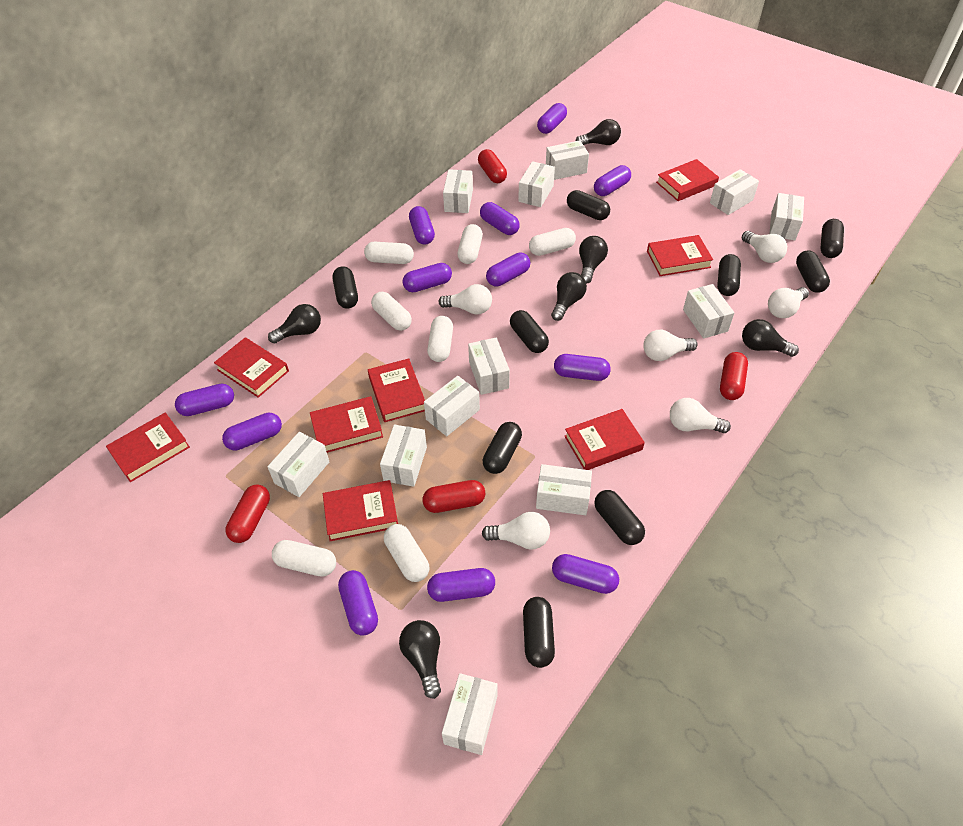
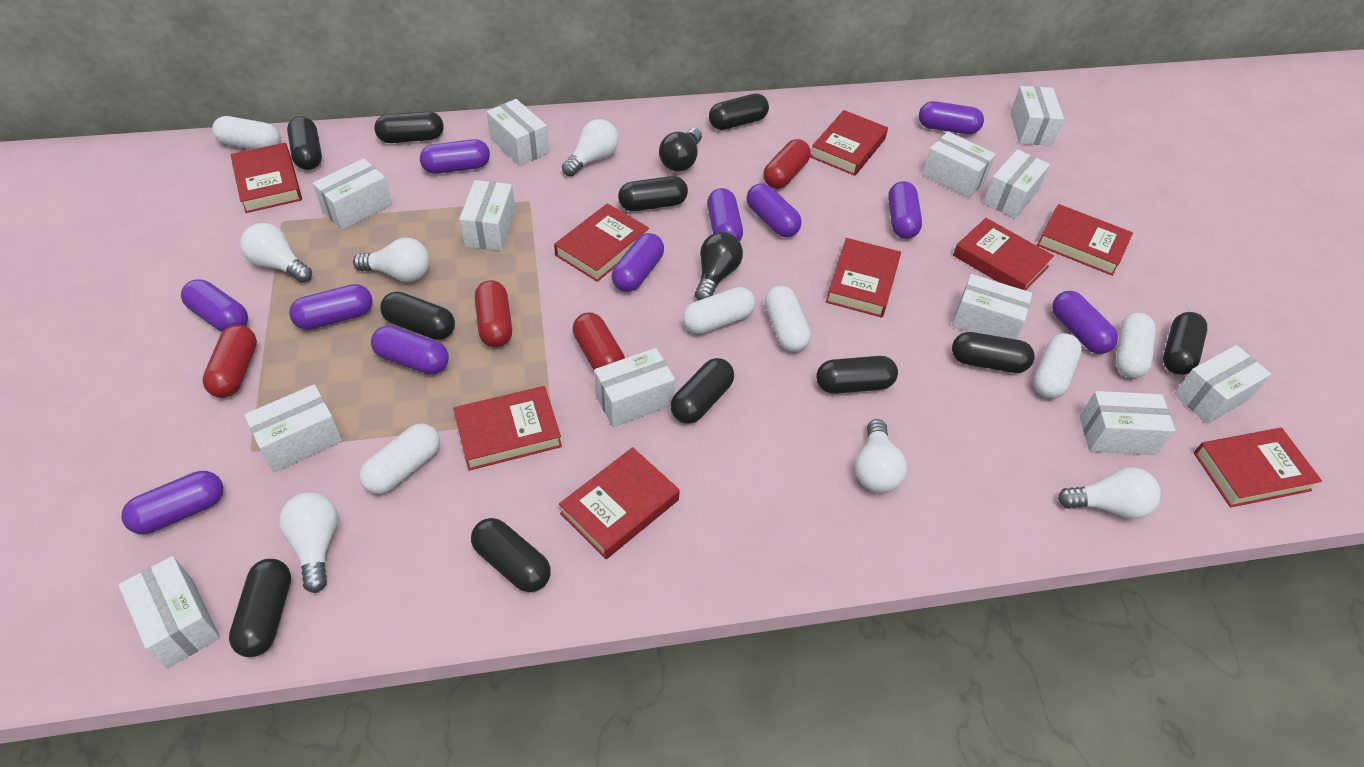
black capsule: 9 -> 11
black light bulb: 6 -> 2
purple capsule: 12 -> 11
red book: 8 -> 9
white capsule: 7 -> 6

